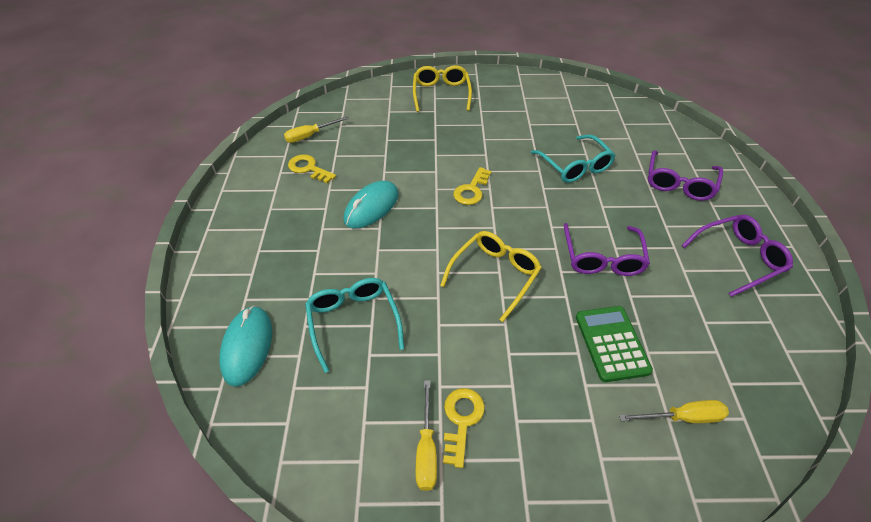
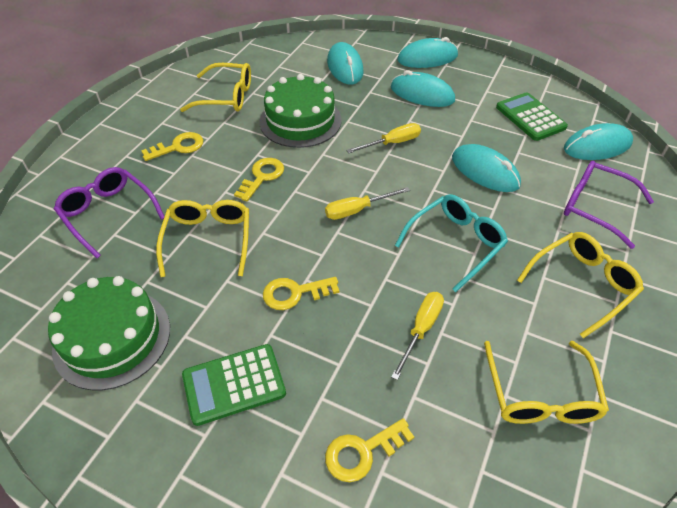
green cake: 0 -> 2
green calculator: 1 -> 2
purple glasses: 3 -> 2
turquoise glasses: 2 -> 1
turquoise mouse: 2 -> 5
yellow glasses: 2 -> 4
yellow key: 3 -> 4

